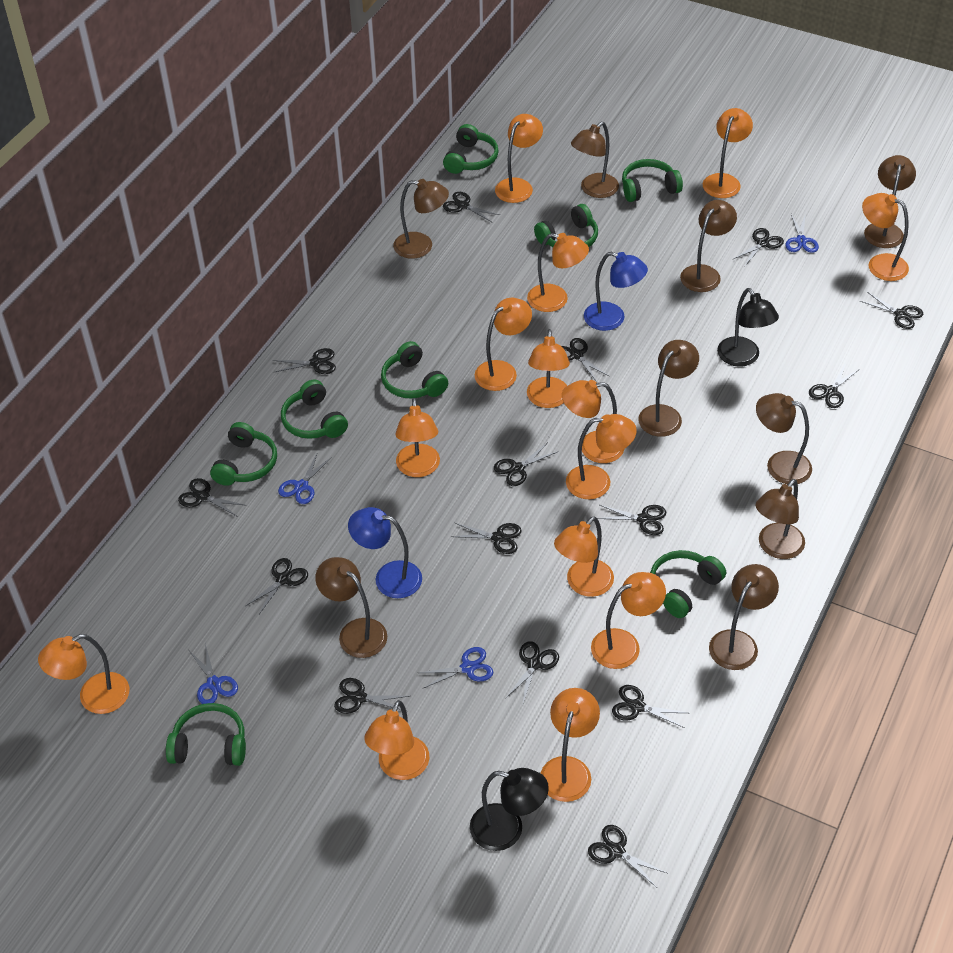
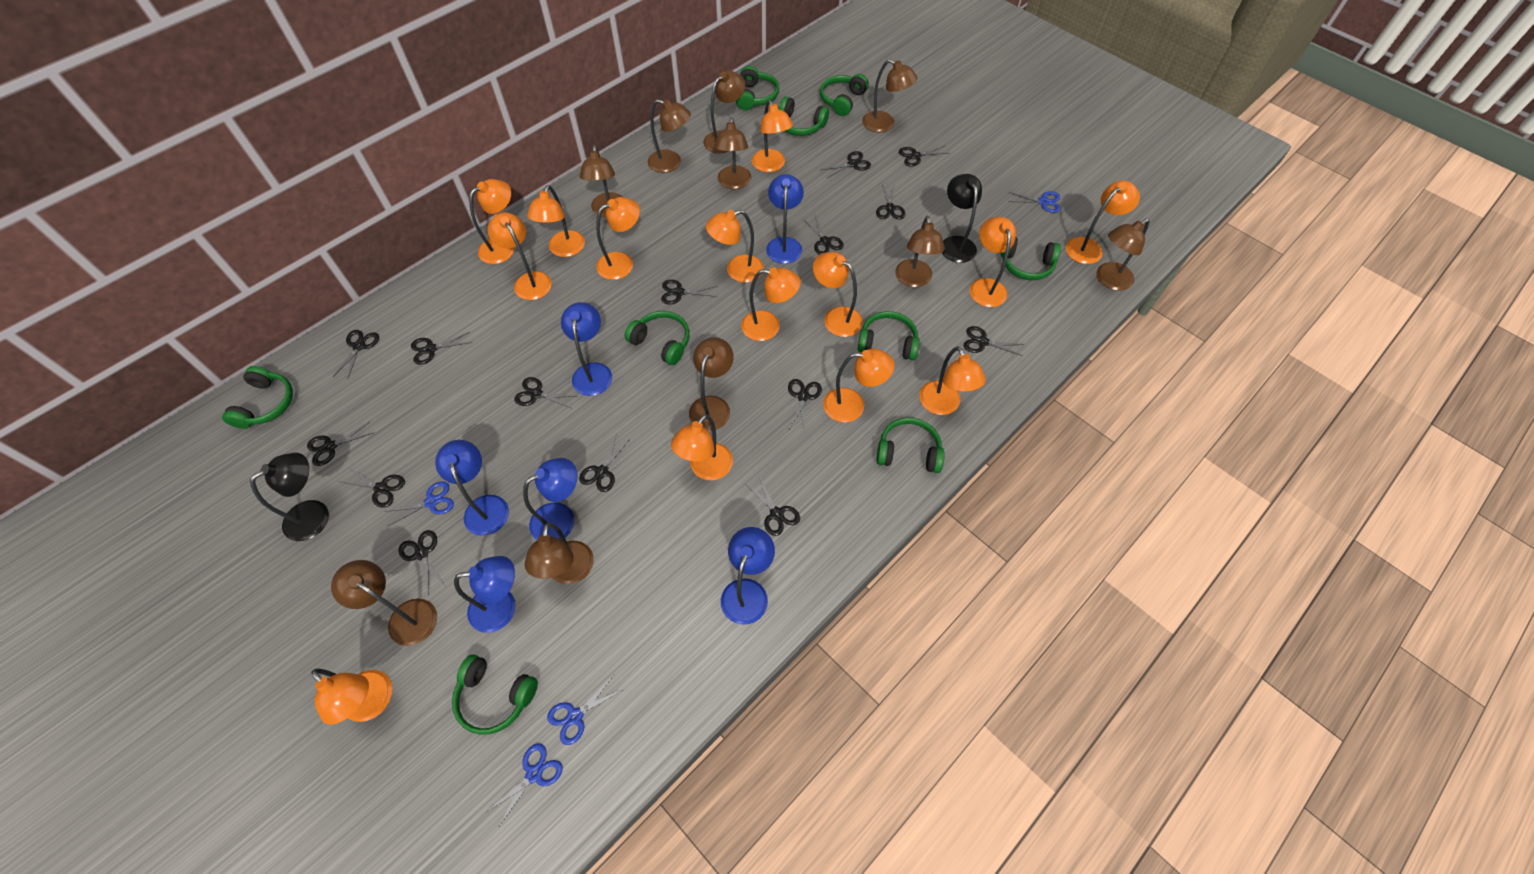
blue lamp: 2 -> 6
brown lamp: 9 -> 10
green headphones: 8 -> 9

